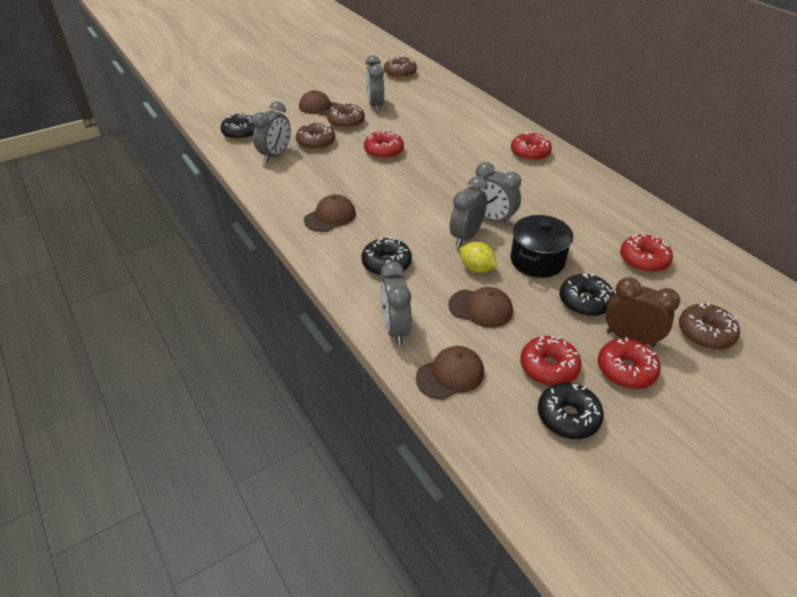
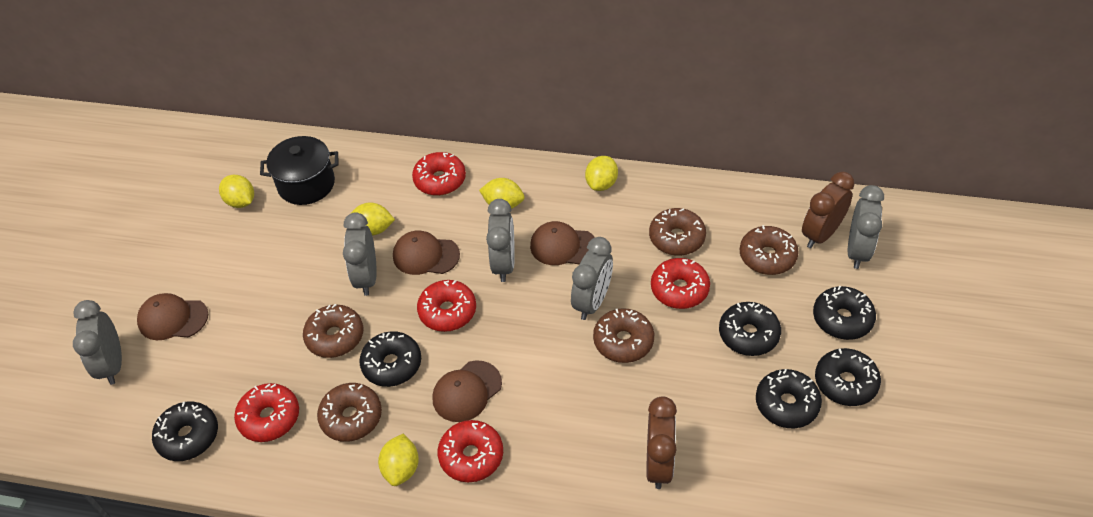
black donut: 4 -> 6
brown clock: 1 -> 2
brown donut: 4 -> 5
yellow lemon: 1 -> 5

